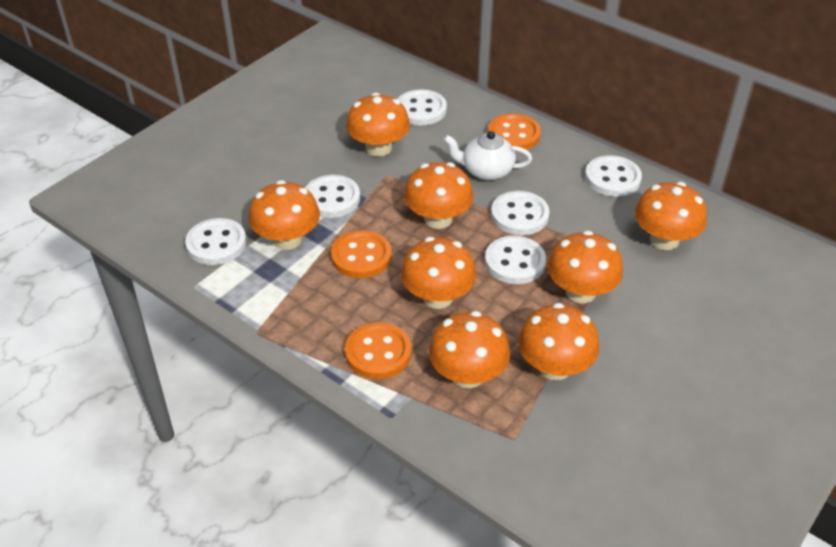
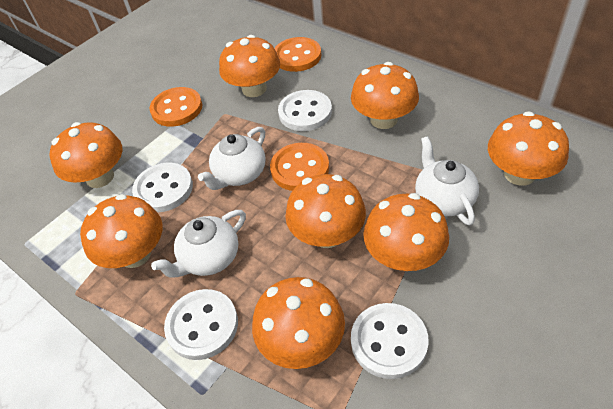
white button: 6 -> 4
white teapot: 1 -> 3

